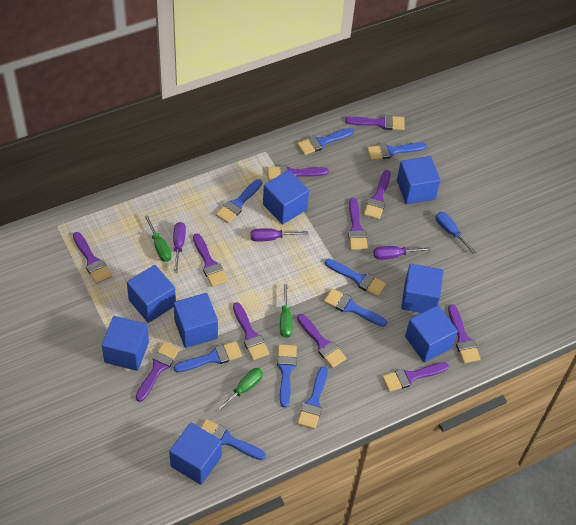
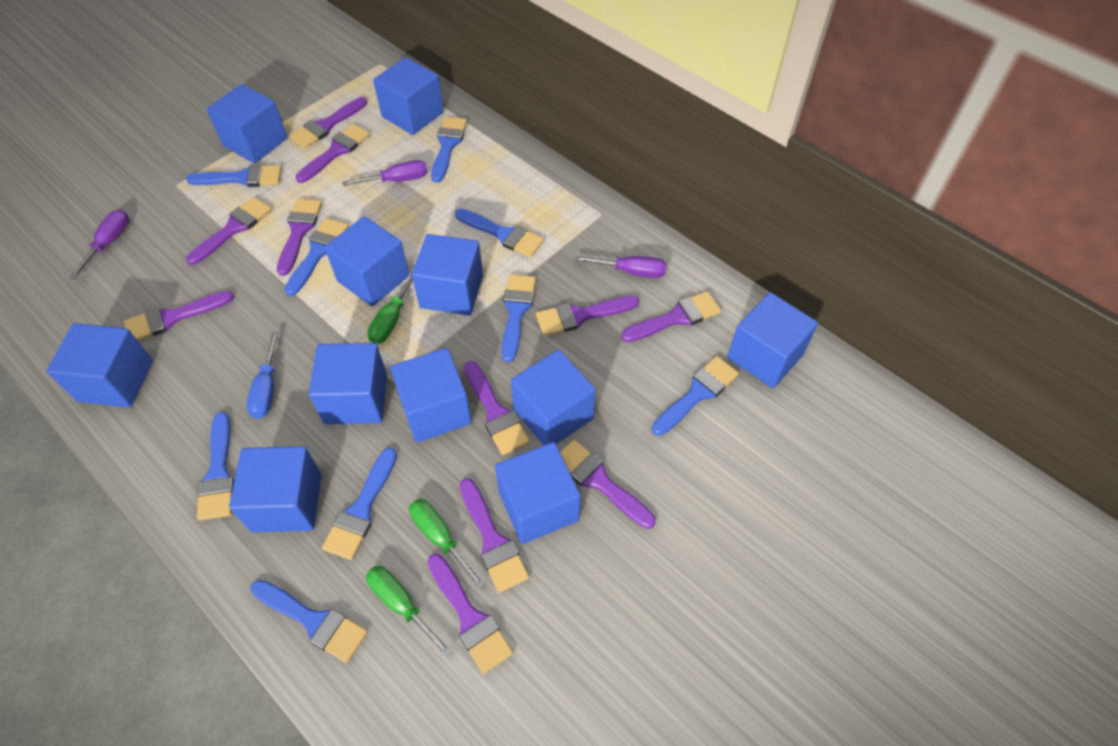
blue cube: 8 -> 11

